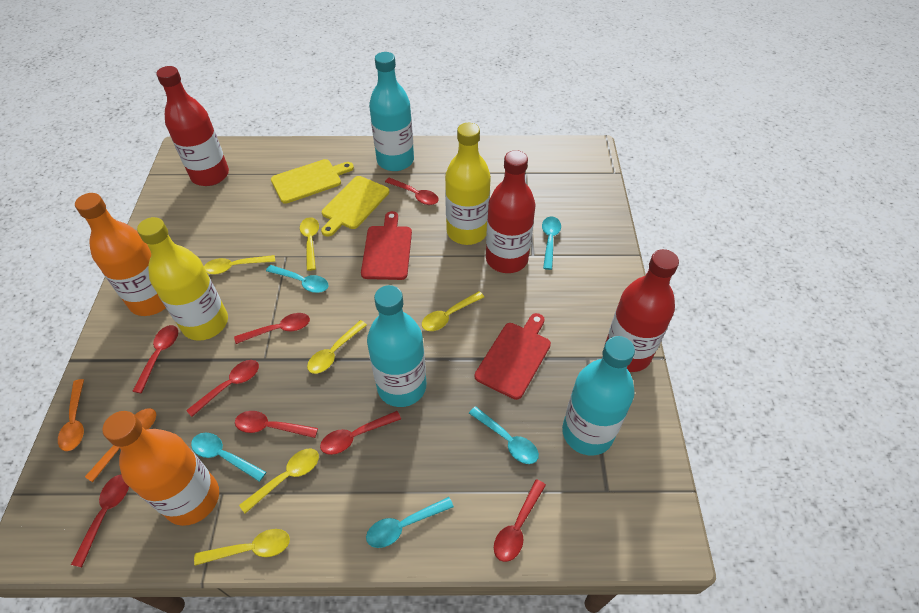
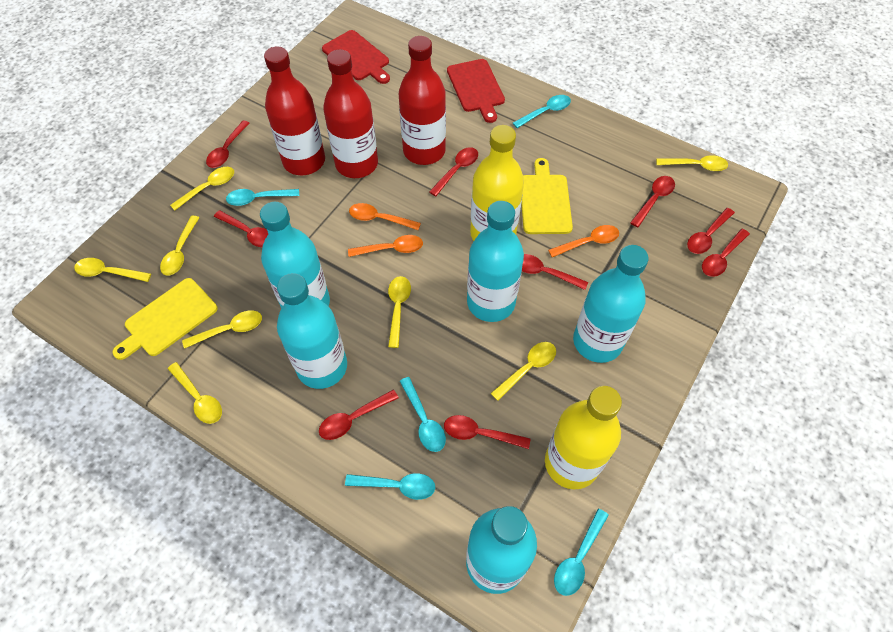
orange bottle: 2 -> 0
orange spoon: 2 -> 3
red spoon: 8 -> 9
turquoise bottle: 3 -> 5
yellow spoon: 6 -> 8

